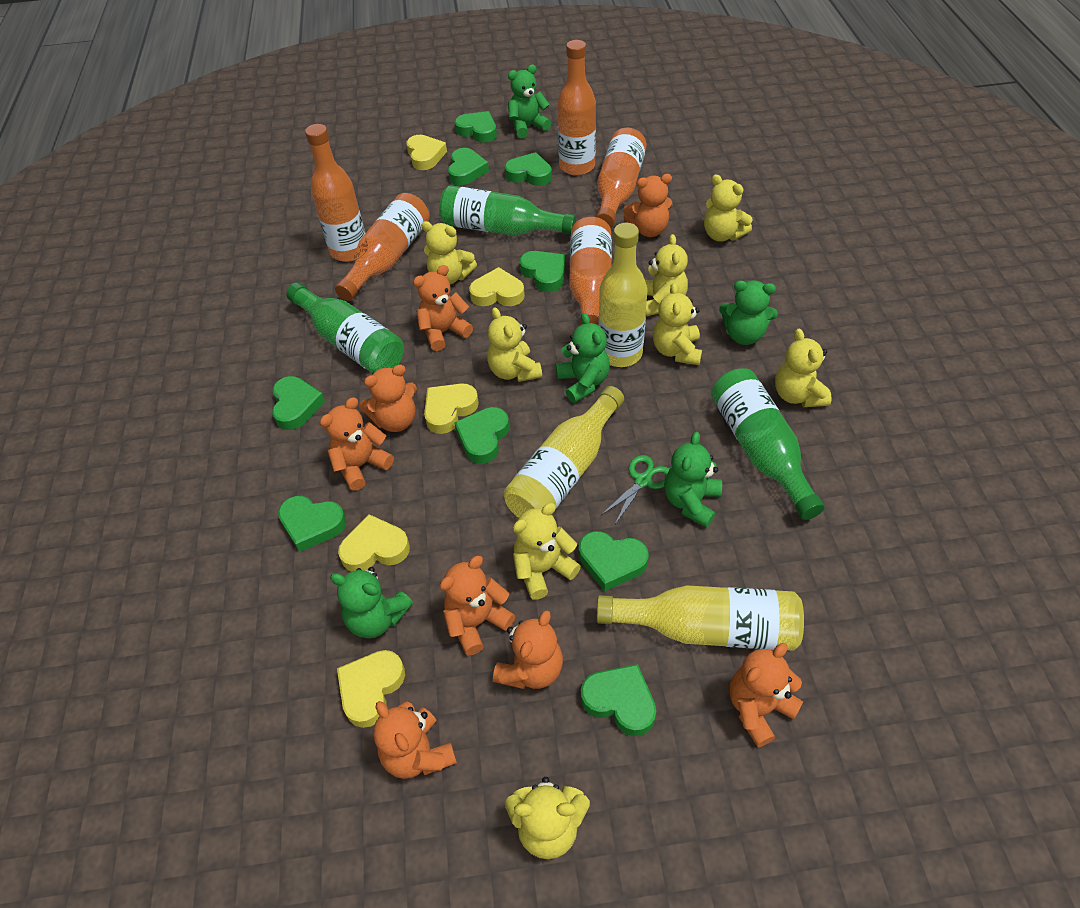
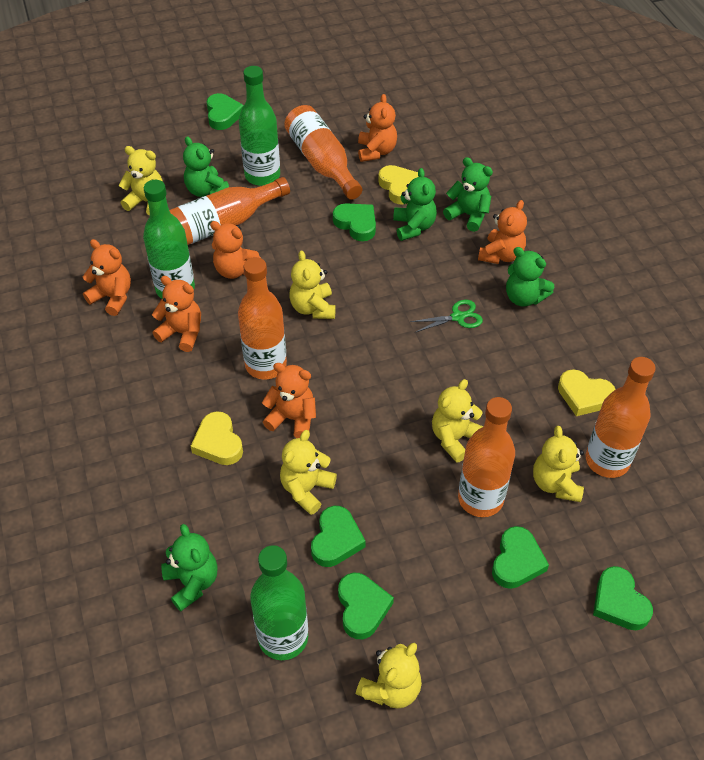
green heart: 9 -> 6
orange teddy bear: 8 -> 6
yellow bottle: 3 -> 0
yellow heart: 5 -> 3
yellow teddy bear: 8 -> 6

